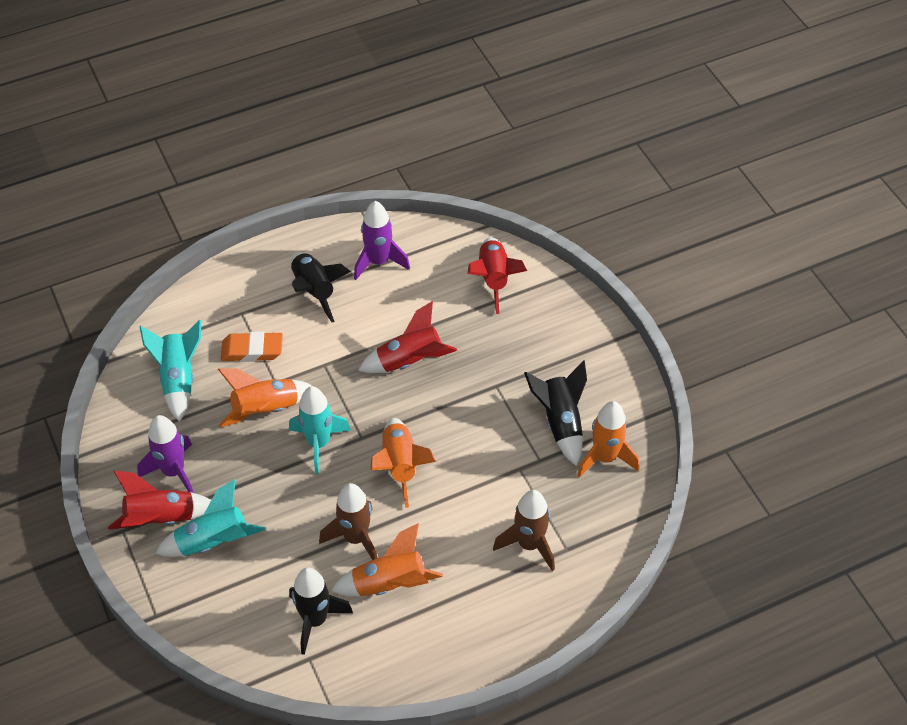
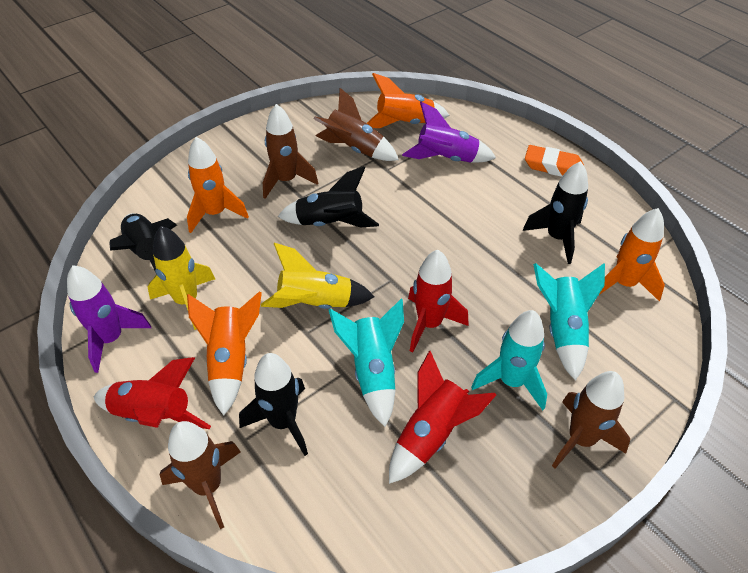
black rocket: 3 -> 4
brown rocket: 2 -> 4
yellow rocket: 0 -> 2

